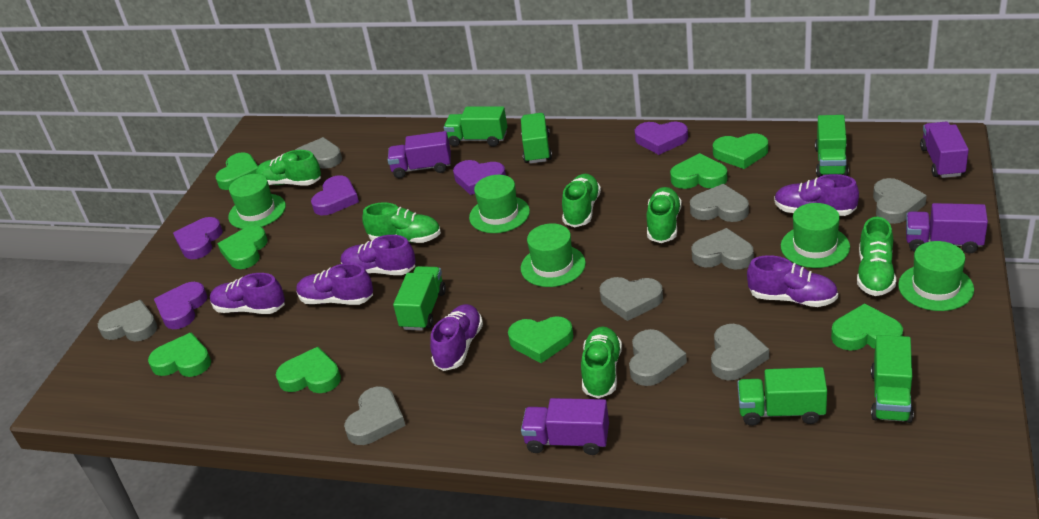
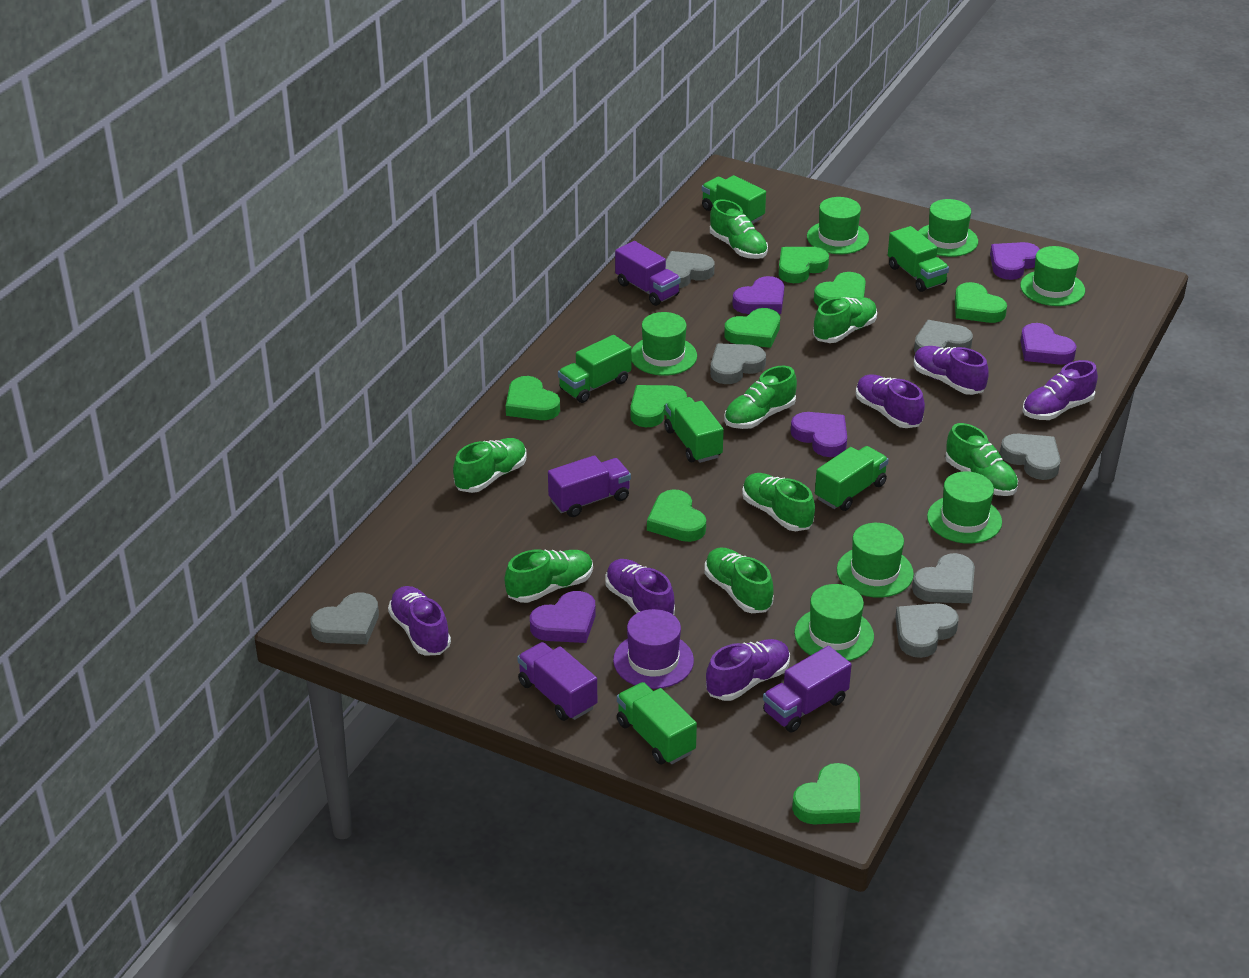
green hat: 5 -> 7
green shoe: 6 -> 8
grey heart: 9 -> 7
purple hat: 0 -> 1

